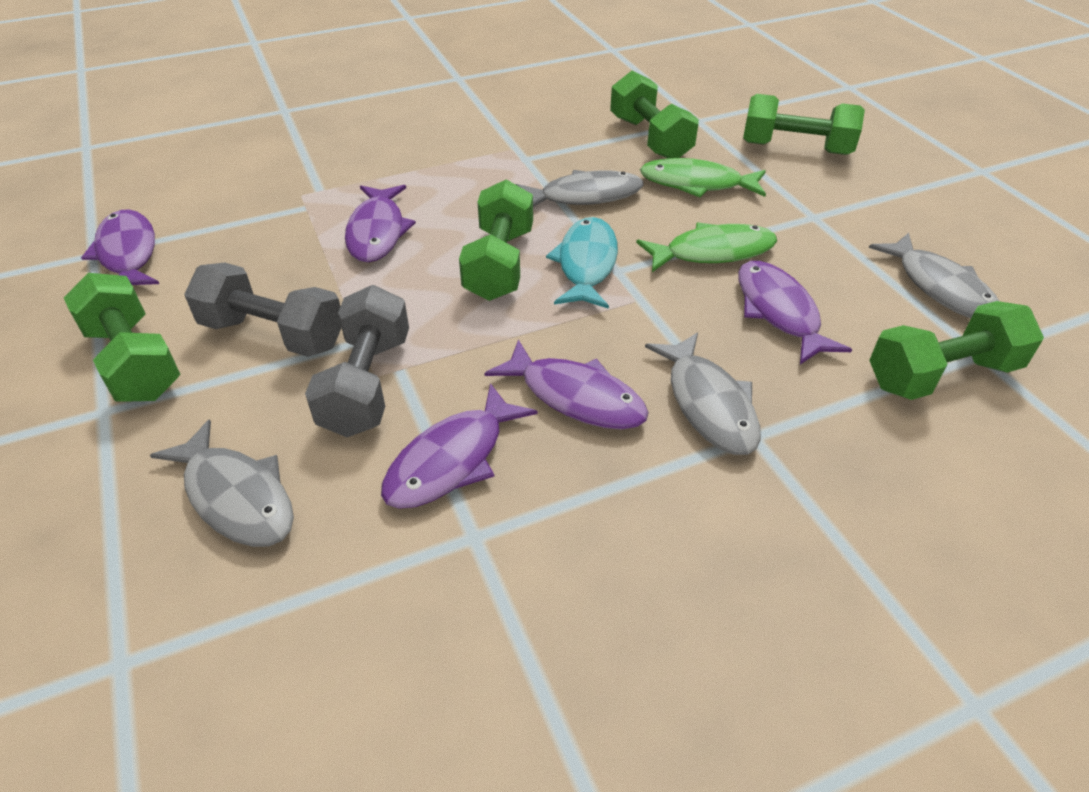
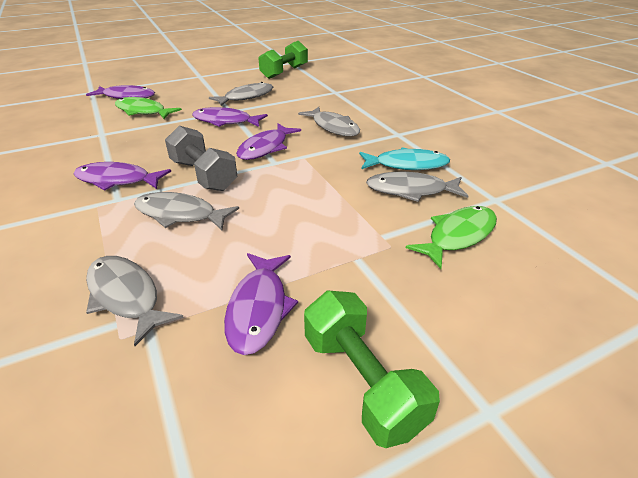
green dumbbell: 5 -> 2
grey dumbbell: 2 -> 1
grey fish: 4 -> 5

